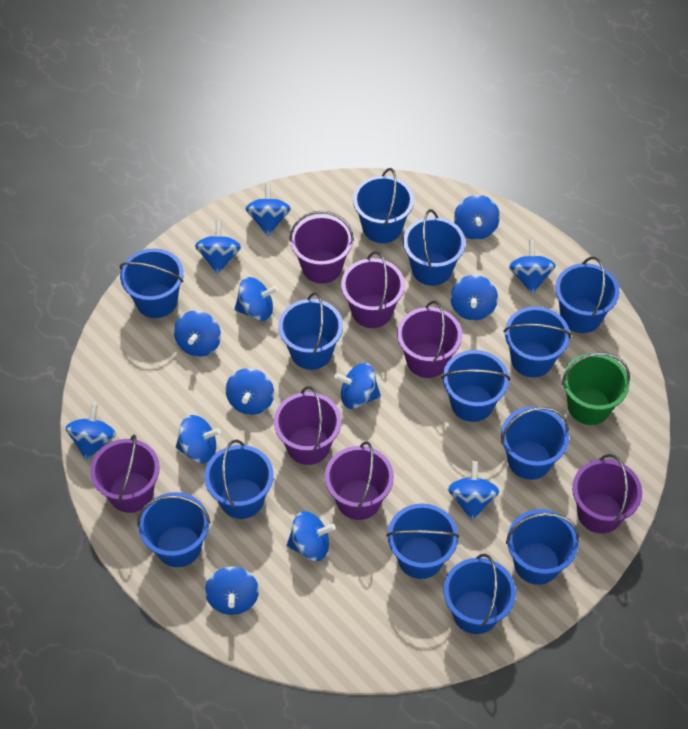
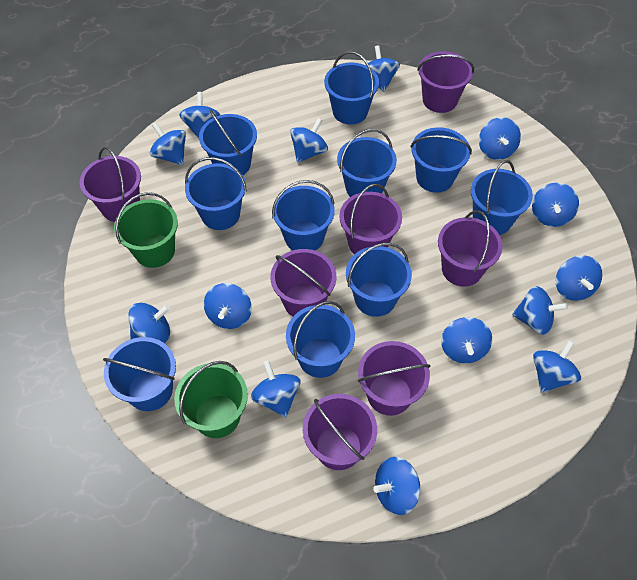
blue bucket: 13 -> 10
green bucket: 1 -> 2

